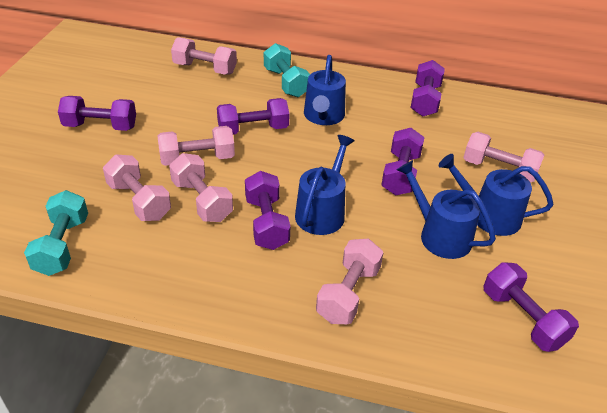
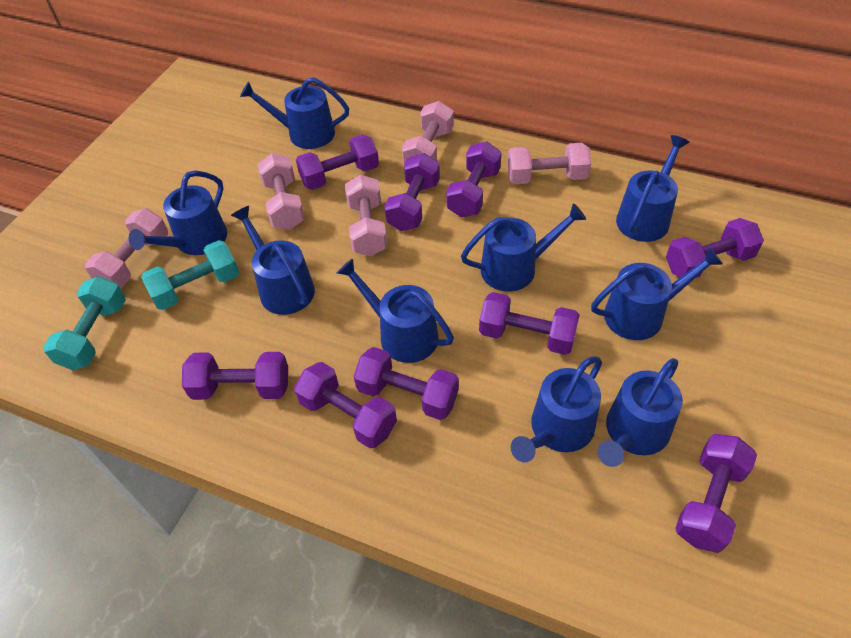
blue watering can: 4 -> 9
pink dumbbell: 6 -> 5
purple dumbbell: 6 -> 9

